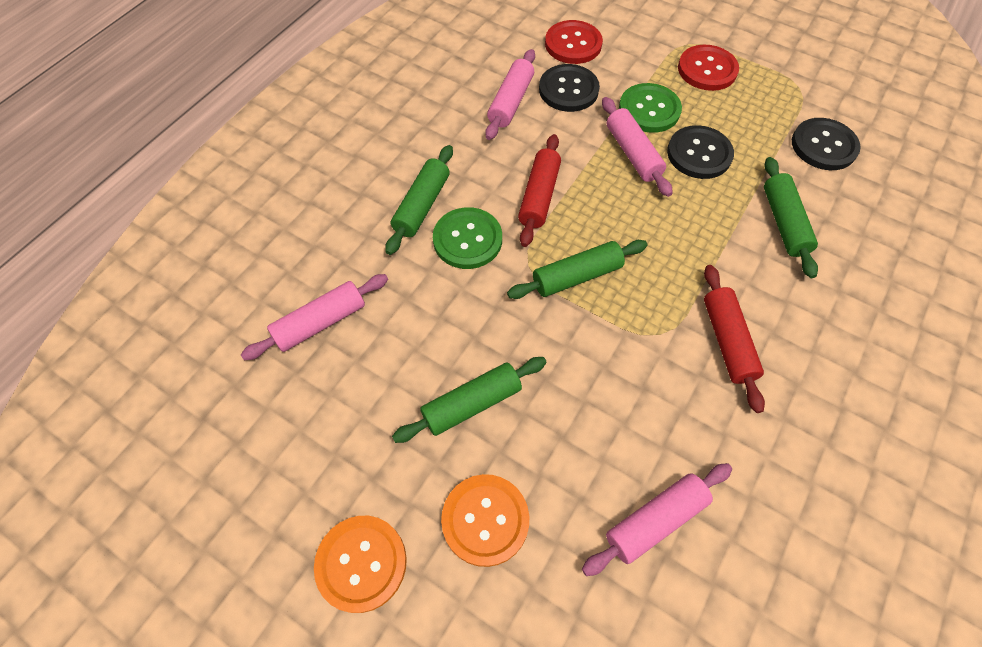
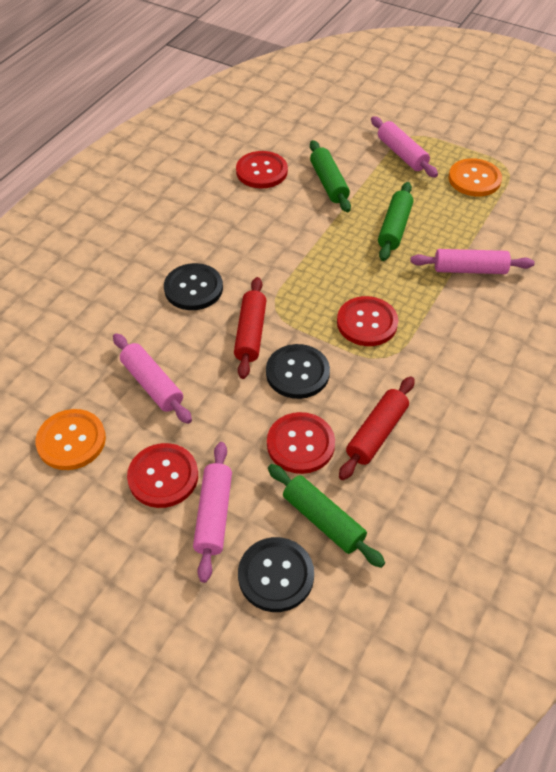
green button: 2 -> 0
green rolling pin: 4 -> 3
red button: 2 -> 4

